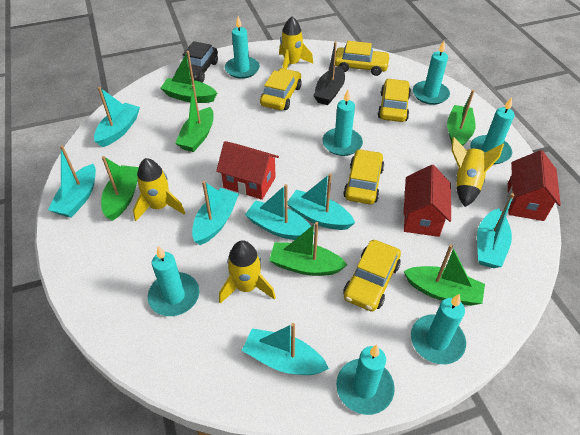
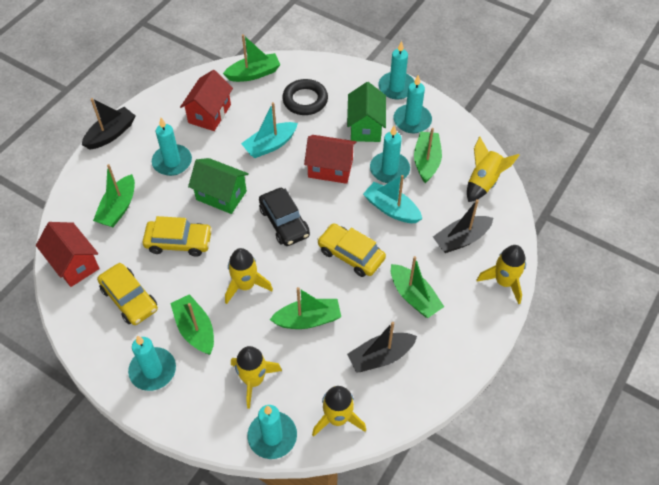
black boat: 1 -> 3
black ring: 0 -> 1
green house: 0 -> 2
turquoise boat: 7 -> 2
turquoise candle: 7 -> 6
yellow car: 5 -> 3
yellow rocket: 4 -> 5

